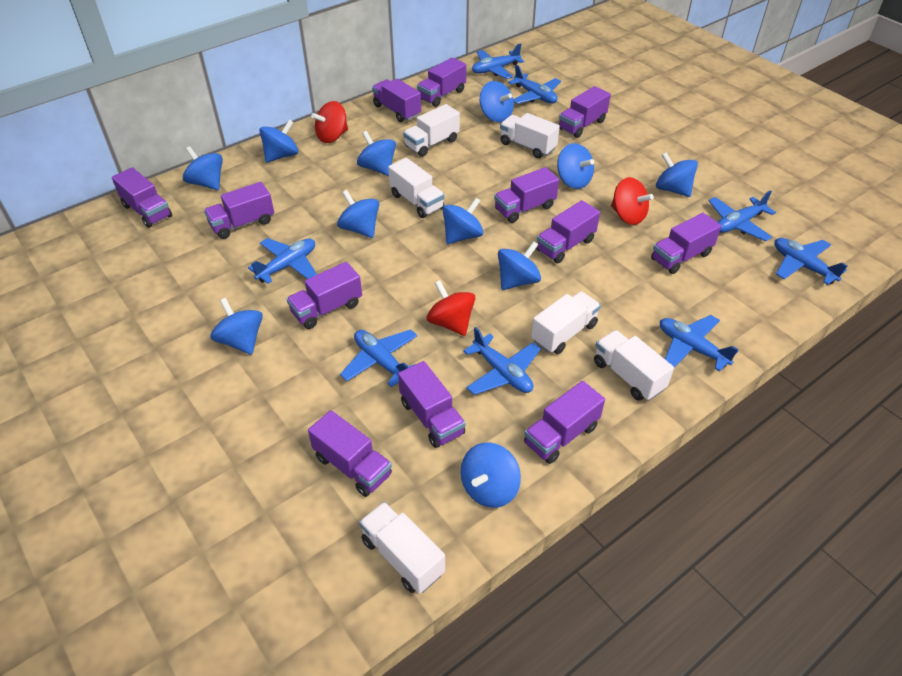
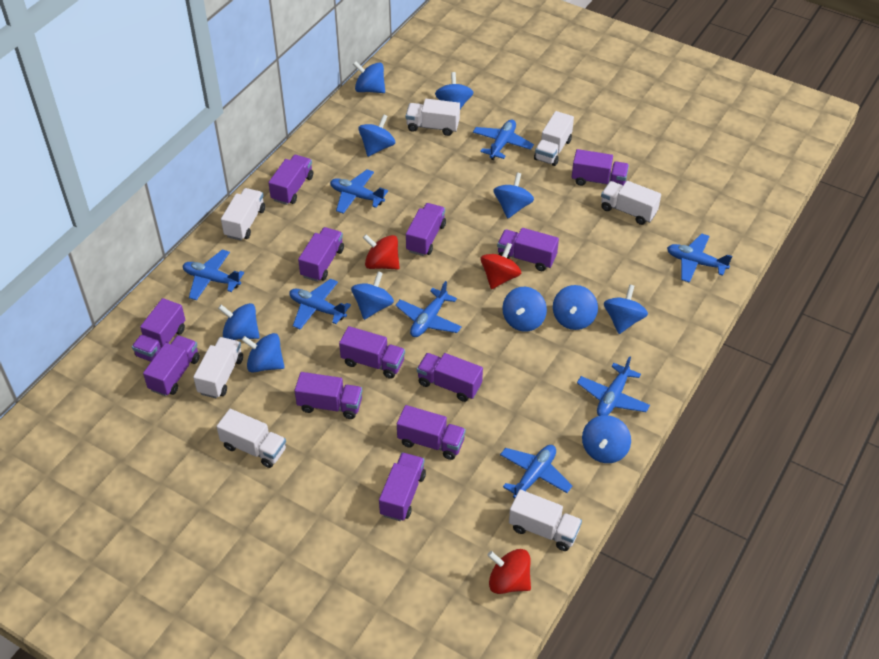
white truck: 6 -> 7

